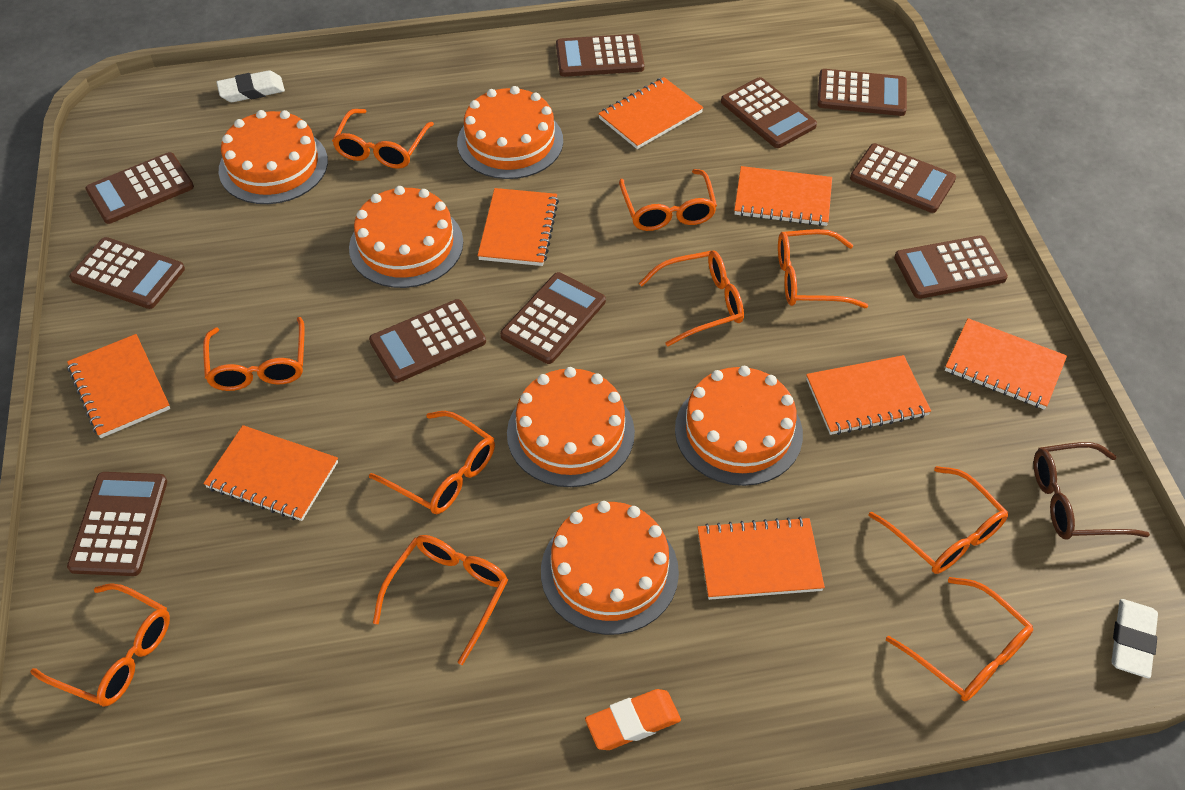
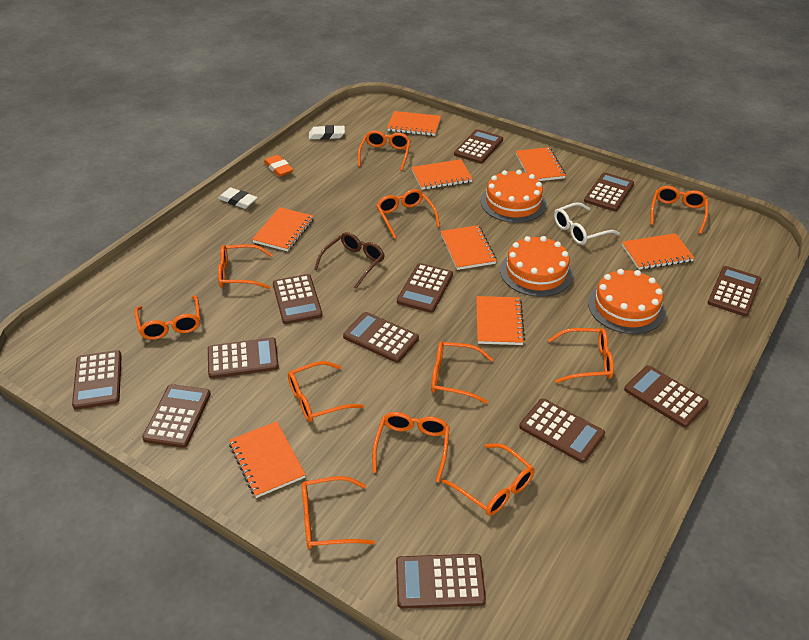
brown calculator: 10 -> 12
orange cake: 6 -> 3
orange glasses: 10 -> 11
white glasses: 0 -> 1

